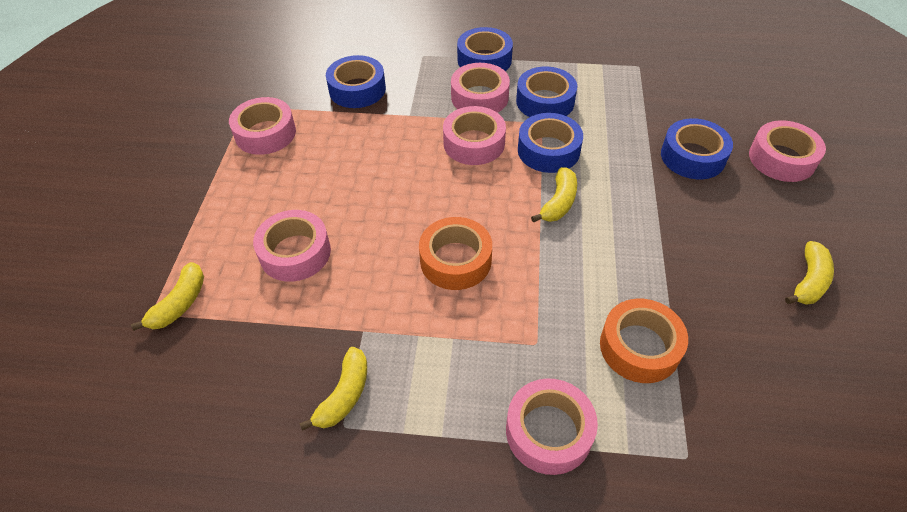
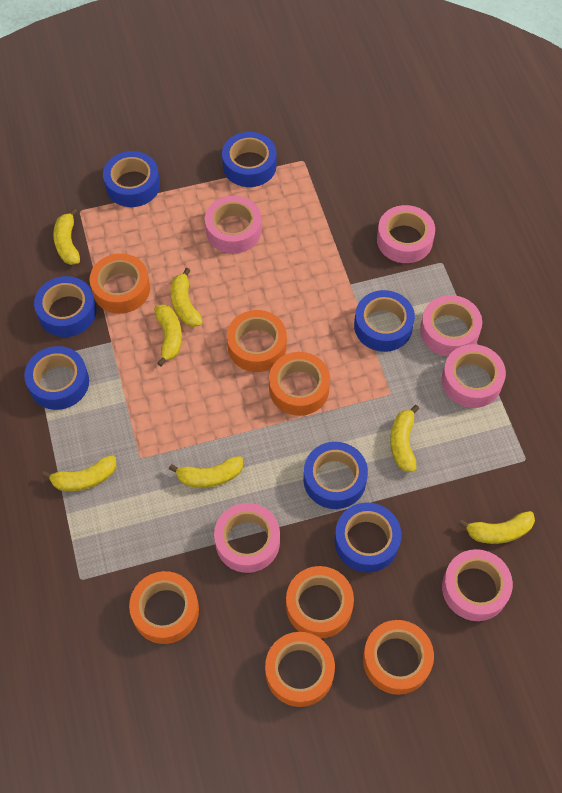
blue tape: 5 -> 7
orange tape: 2 -> 7
yellow banana: 4 -> 7

